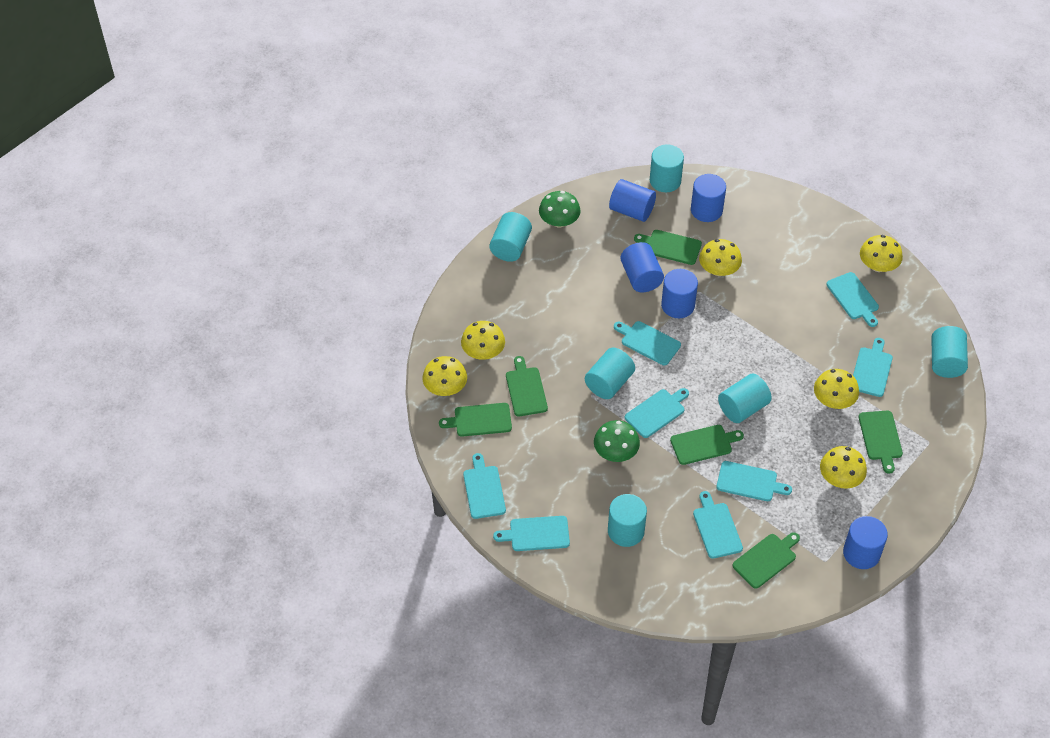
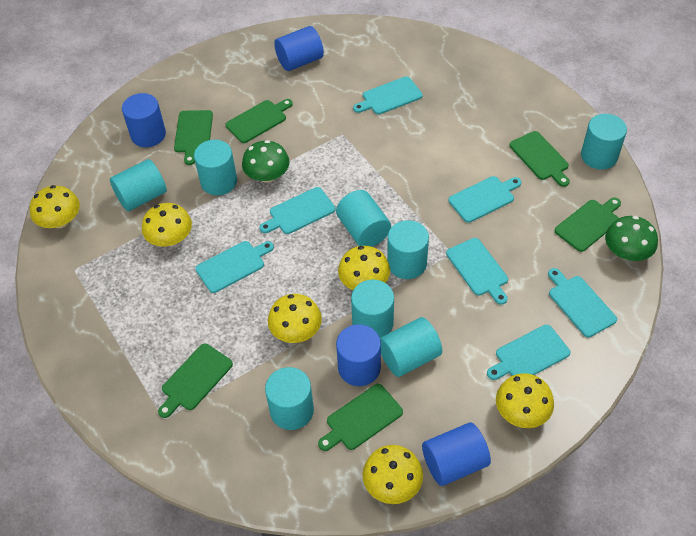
blue cylinder: 5 -> 4
turquoise cutting board: 8 -> 7
turquoise cylinder: 6 -> 8

